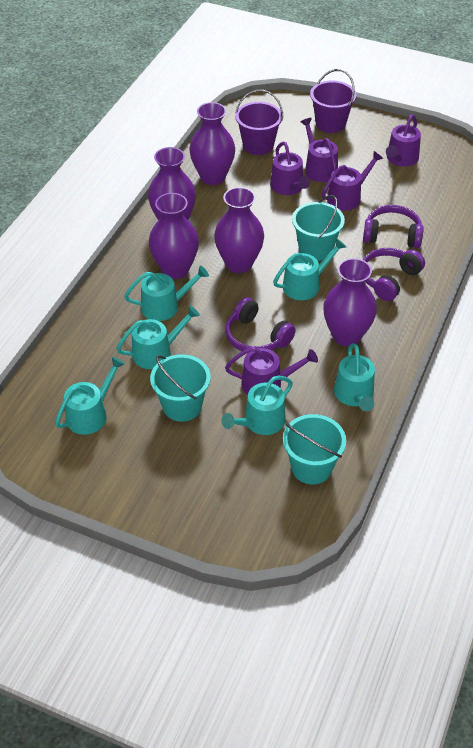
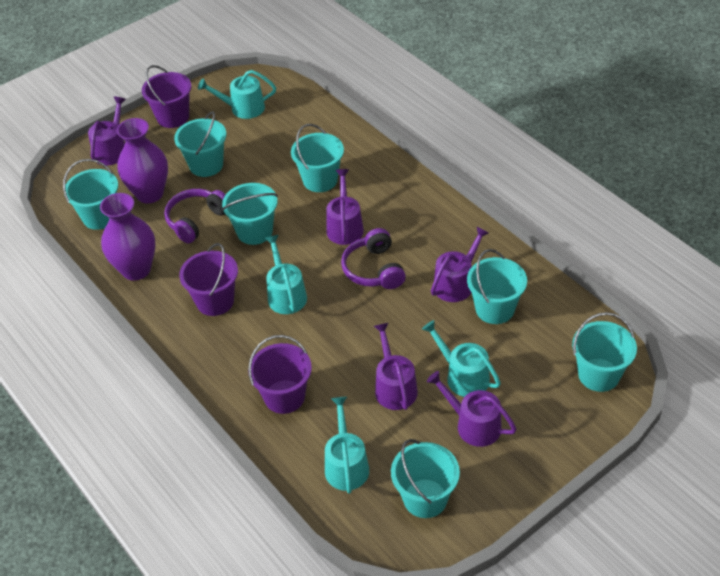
purple bucket: 2 -> 3
purple headphones: 3 -> 2
purple vase: 5 -> 2
turquoise bucket: 3 -> 7
turquoise watering can: 6 -> 4

